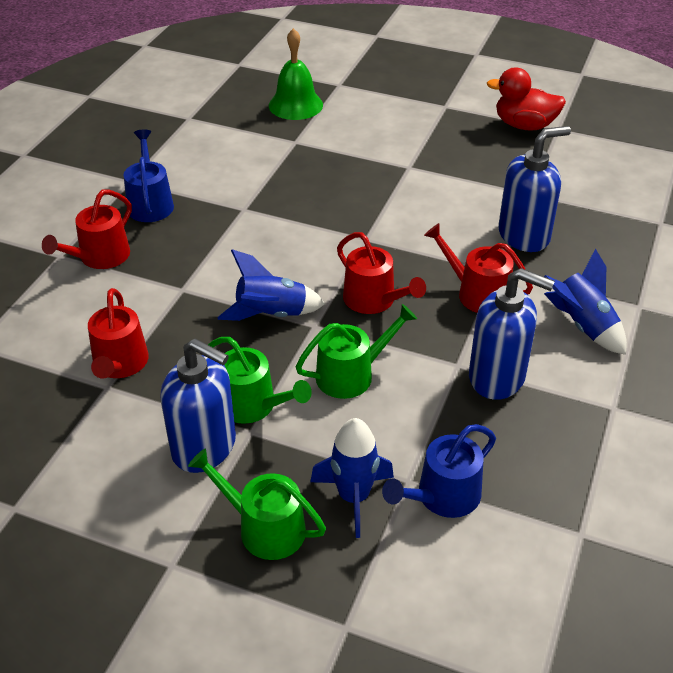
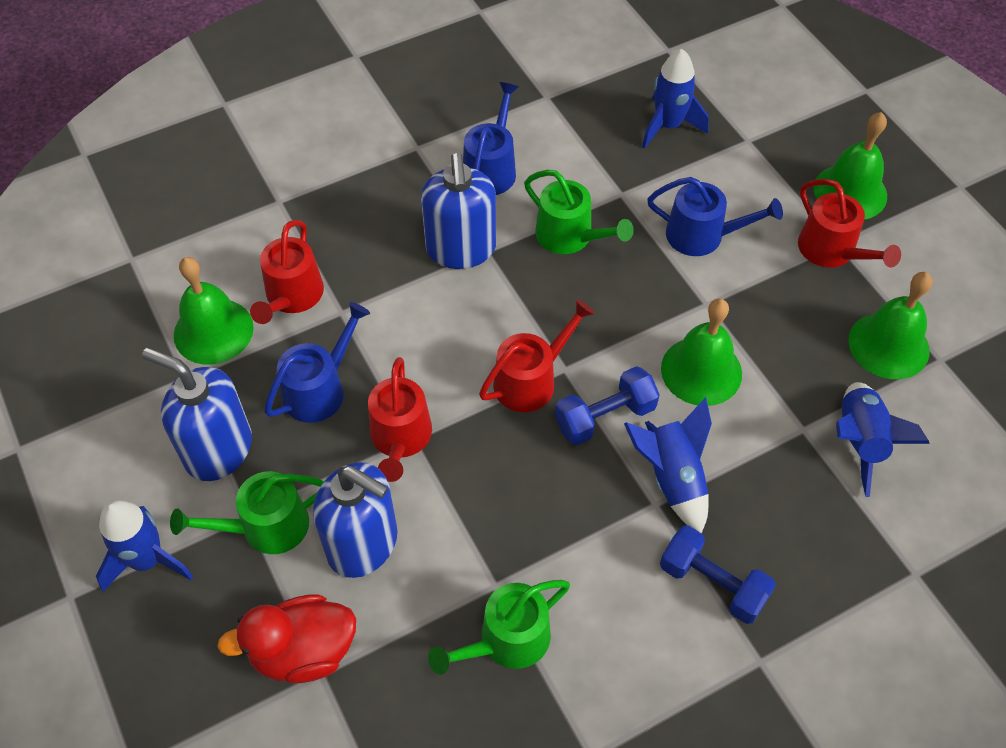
blue dumbbell: 0 -> 2
blue rocket: 3 -> 4
blue watering can: 2 -> 3
green bell: 1 -> 4

